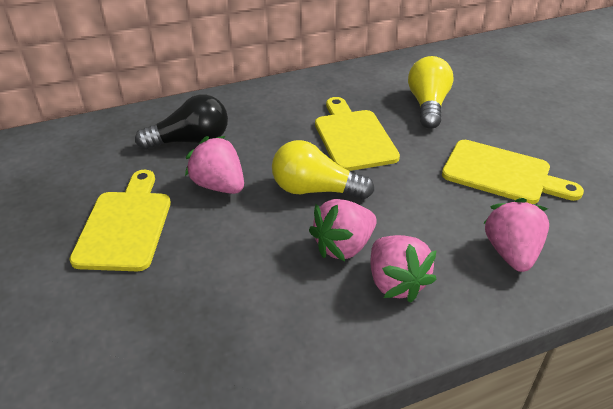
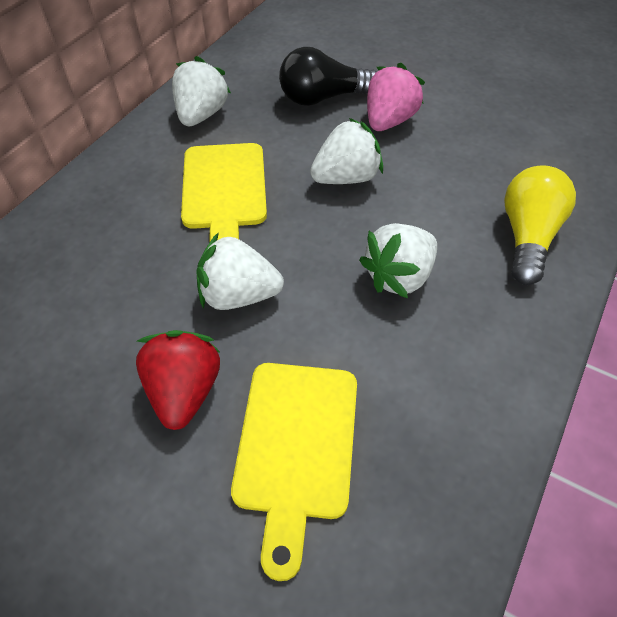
pink strawberry: 4 -> 1
red strawberry: 0 -> 1
white strawberry: 0 -> 4
yellow cutting board: 3 -> 2
yellow light bulb: 2 -> 1

